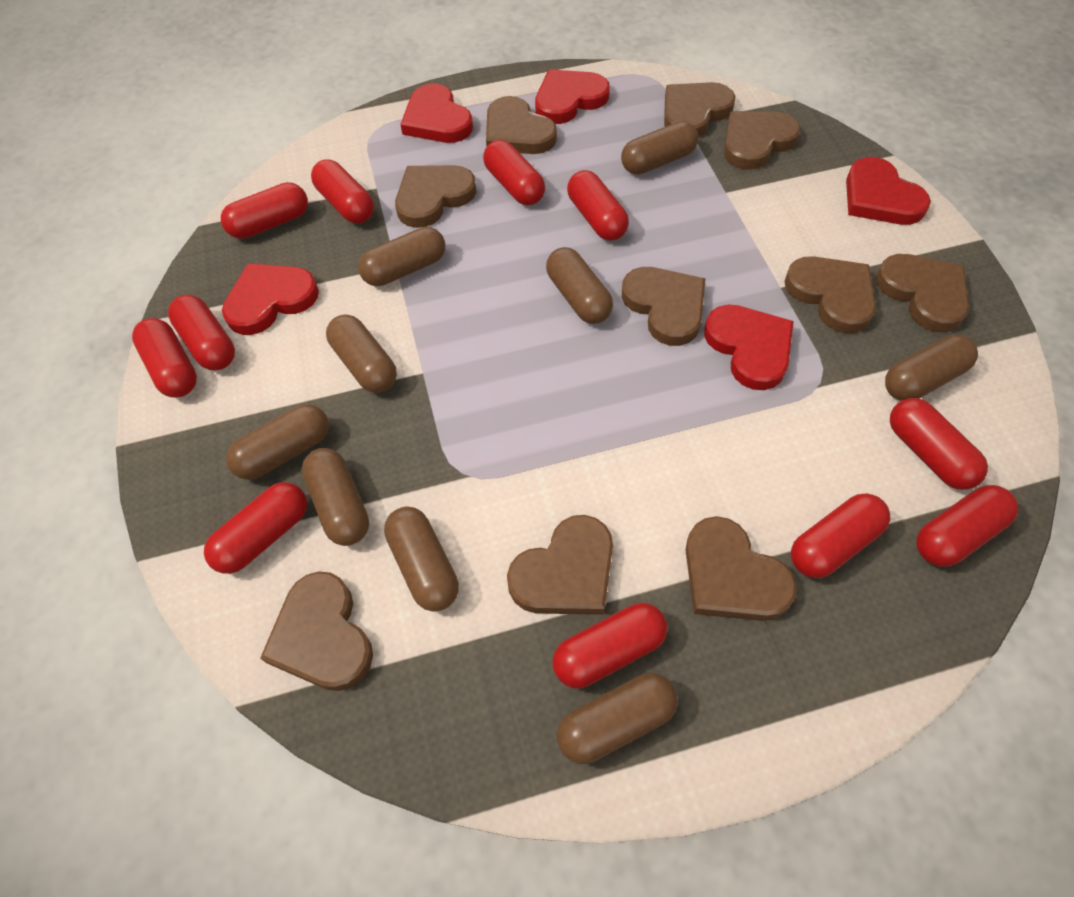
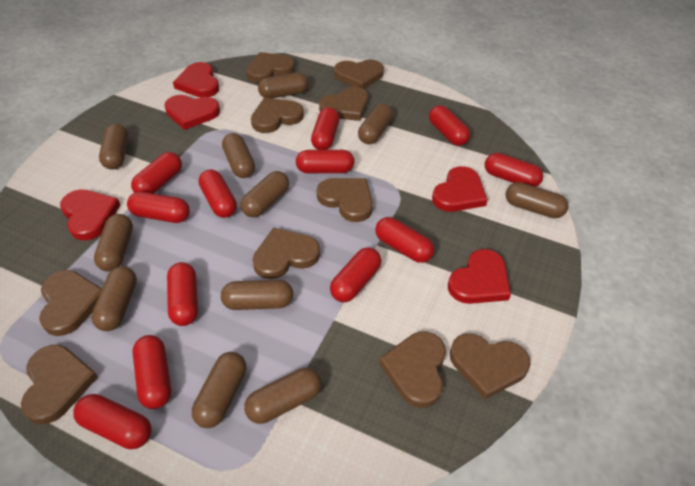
brown capsule: 9 -> 11
red capsule: 11 -> 12

